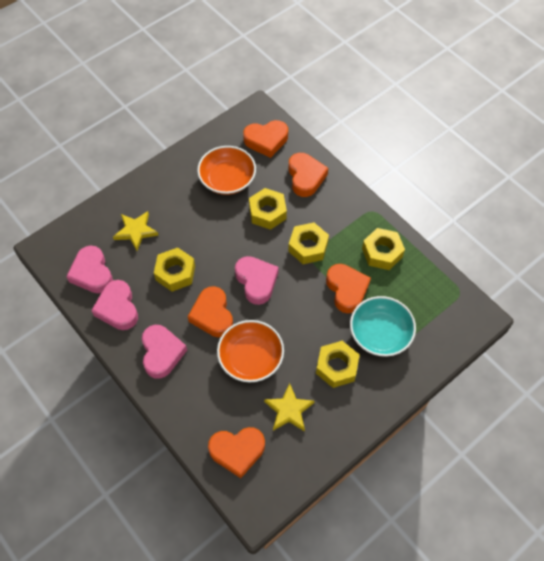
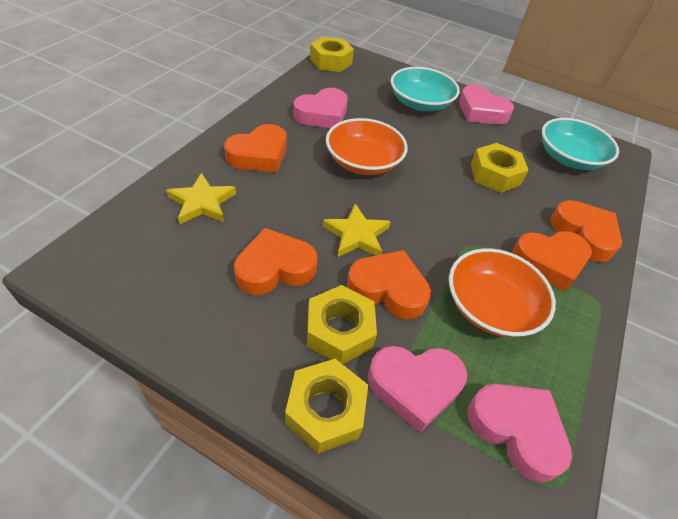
turquoise bowl: 1 -> 2
yellow nut: 5 -> 4

